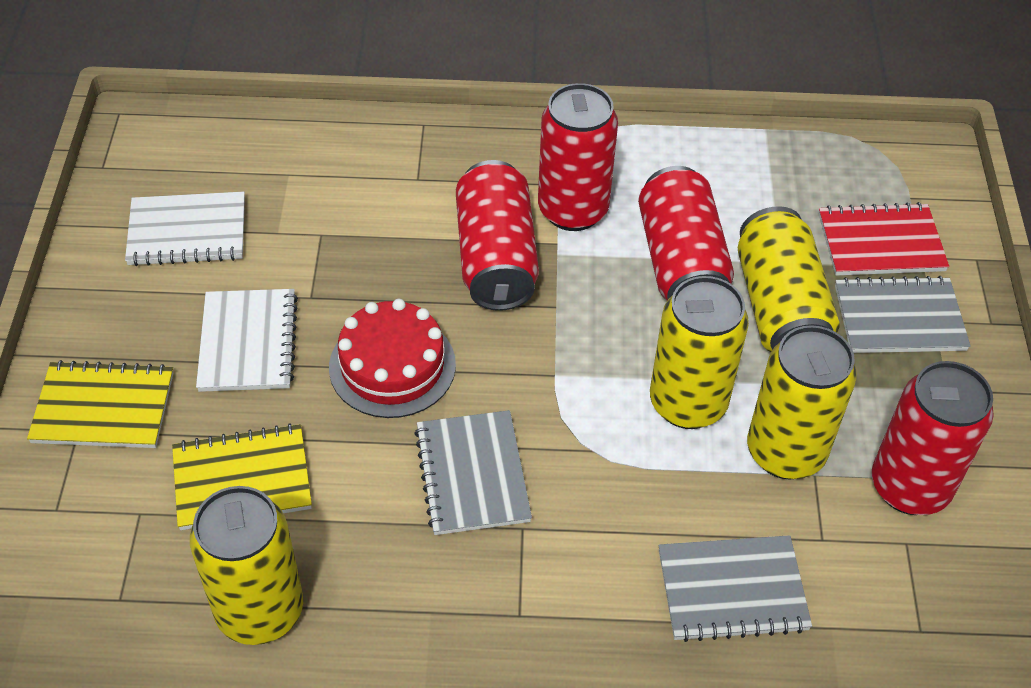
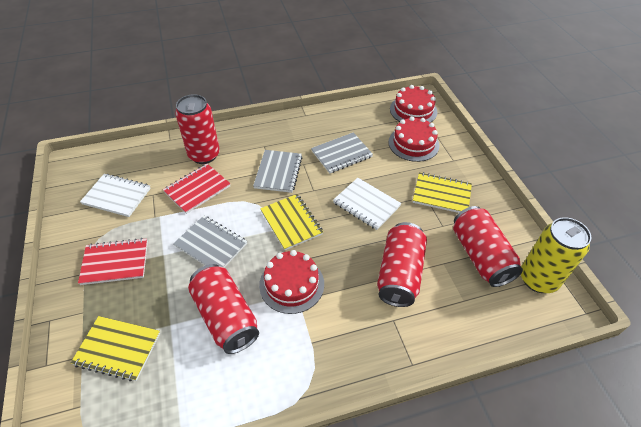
red cake: 1 -> 3
red notebook: 1 -> 2
yellow can: 4 -> 1
yellow notebook: 2 -> 3

